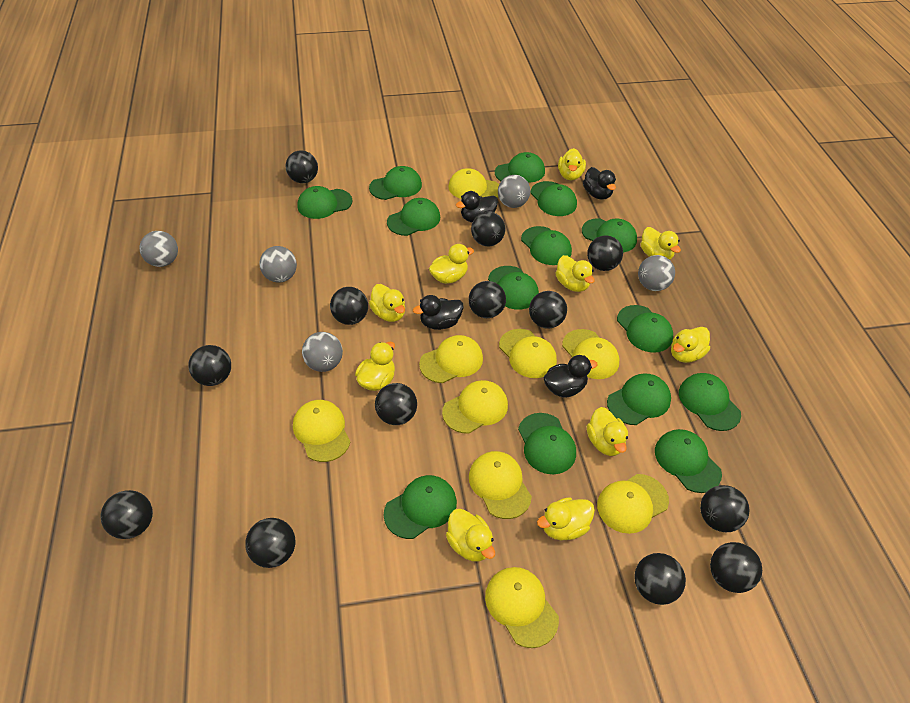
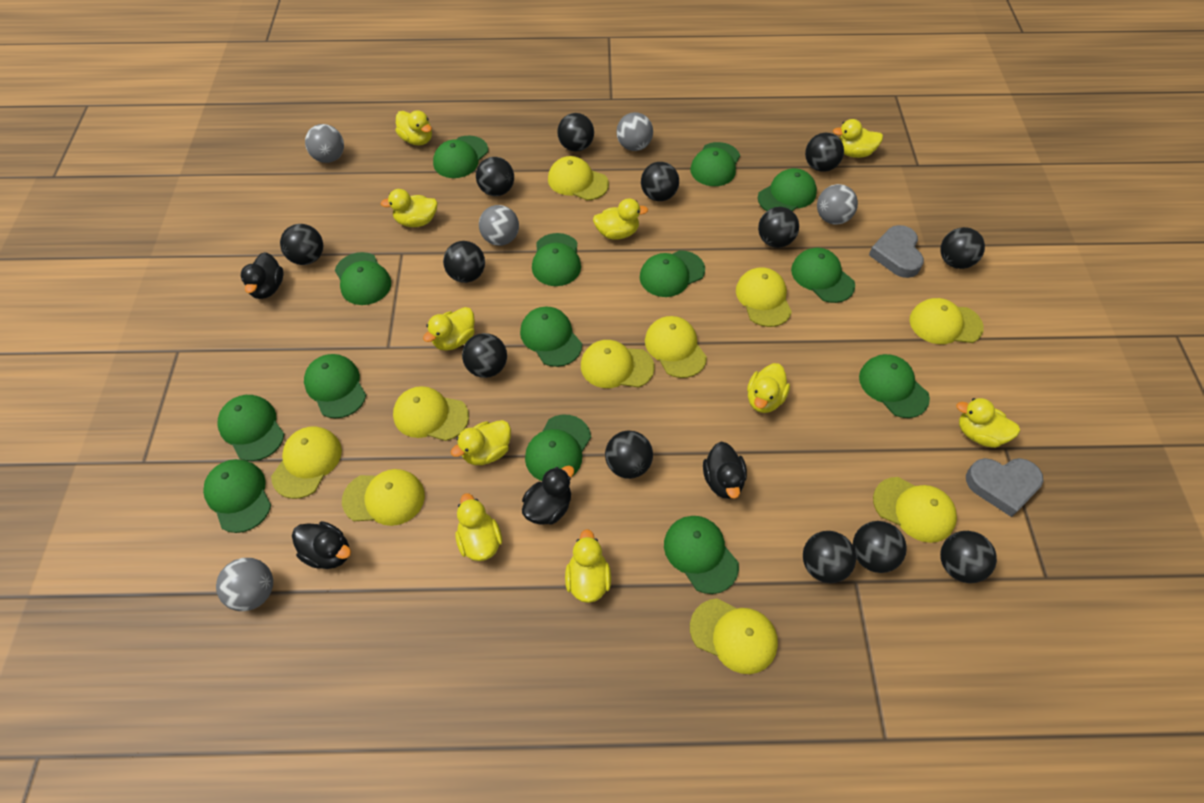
grey heart: 0 -> 2
yellow cap: 9 -> 10

